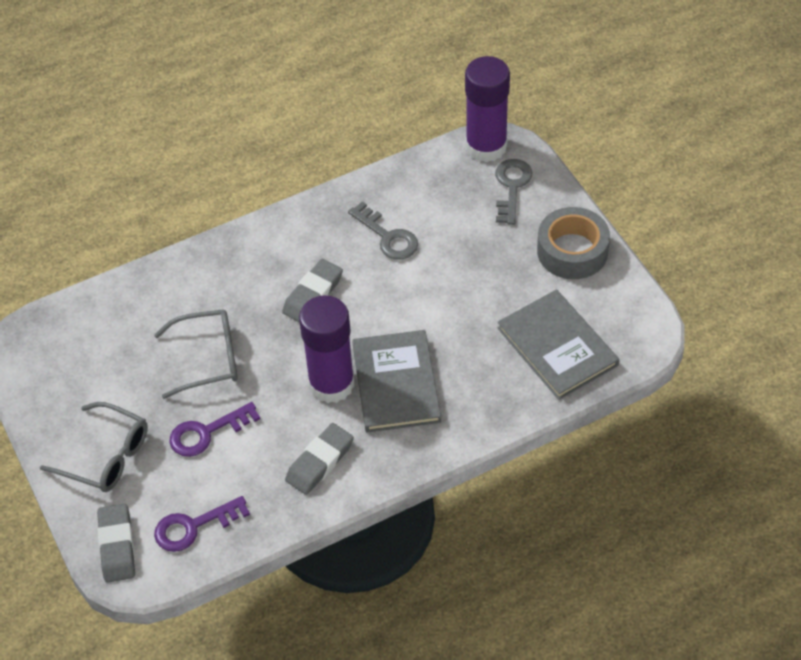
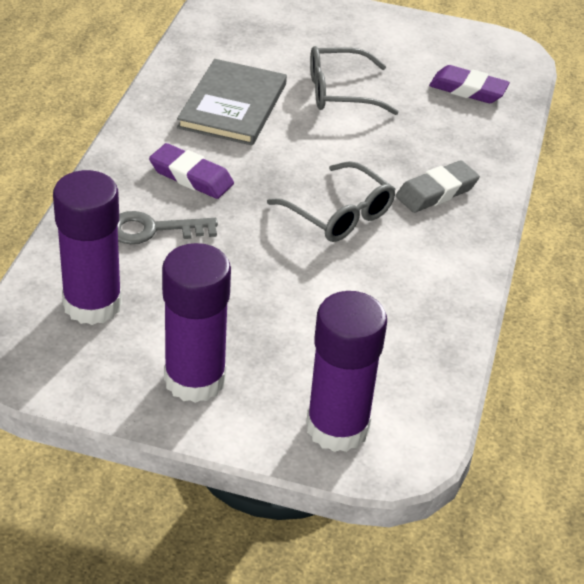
grey book: 2 -> 1
grey eraser: 3 -> 1
grey key: 2 -> 1
grey tape: 1 -> 0
purple eraser: 0 -> 2
purple glue stick: 2 -> 3
purple key: 2 -> 0

